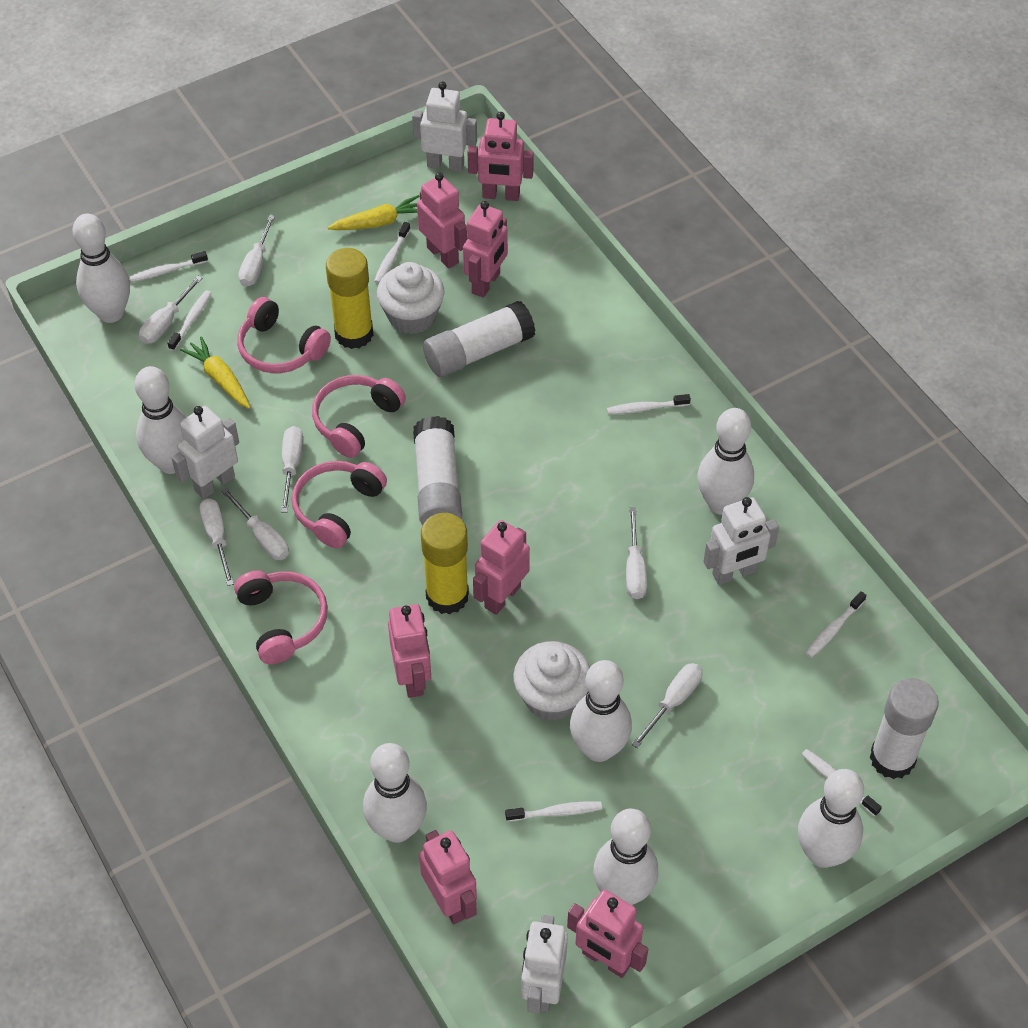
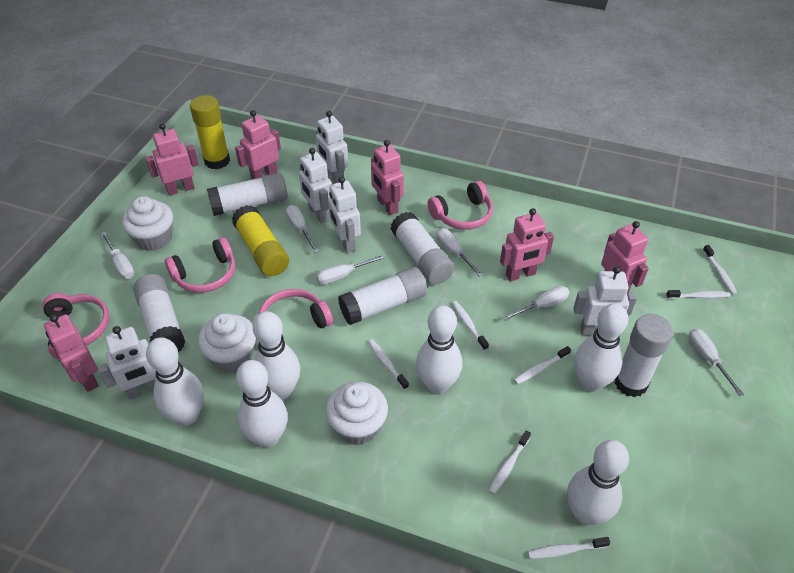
pink robot: 7 -> 6
white bowling pin: 7 -> 6
white cupcake: 2 -> 3
white glue stick: 3 -> 5
white robot: 4 -> 5
white screwdriver: 7 -> 6
yellow carrot: 2 -> 0

